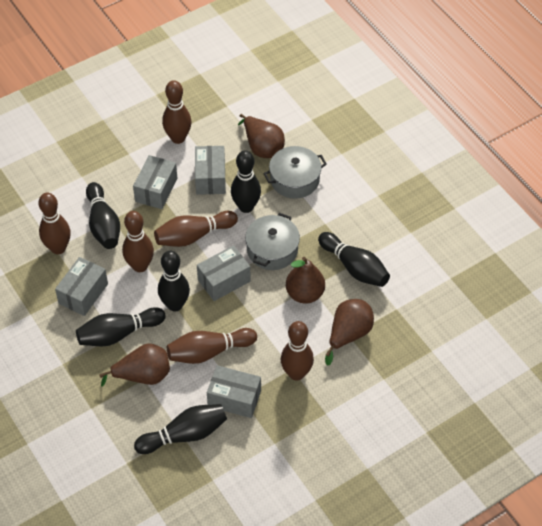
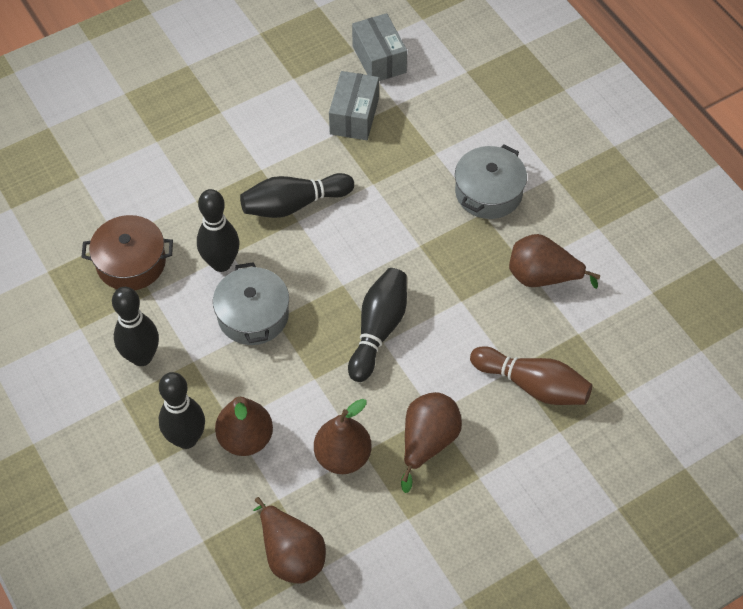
black bowling pin: 6 -> 5
brown bowling pin: 6 -> 1
brown pear: 4 -> 5
brown pot: 0 -> 1
grey box: 5 -> 2

